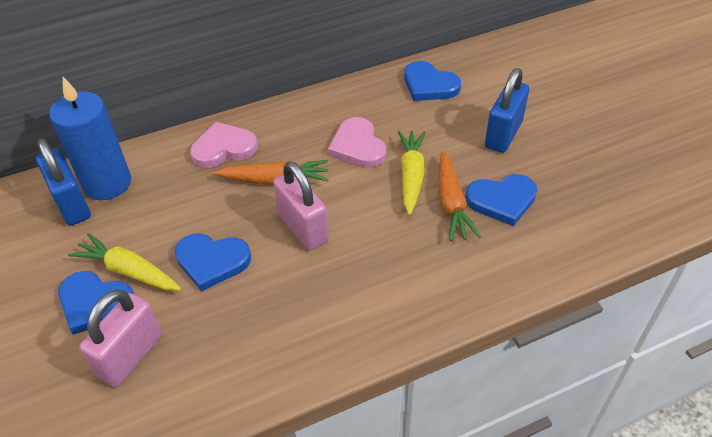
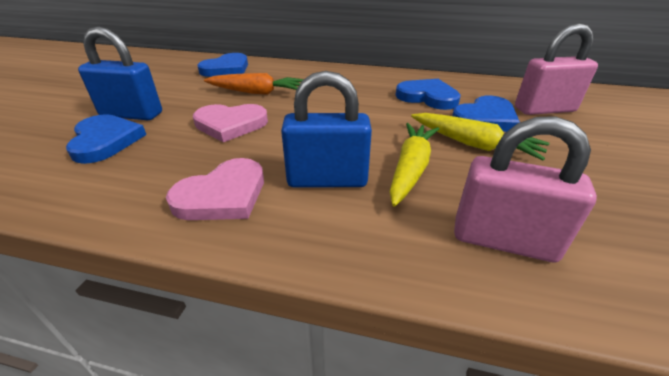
blue candle: 1 -> 0
orange carrot: 2 -> 1

